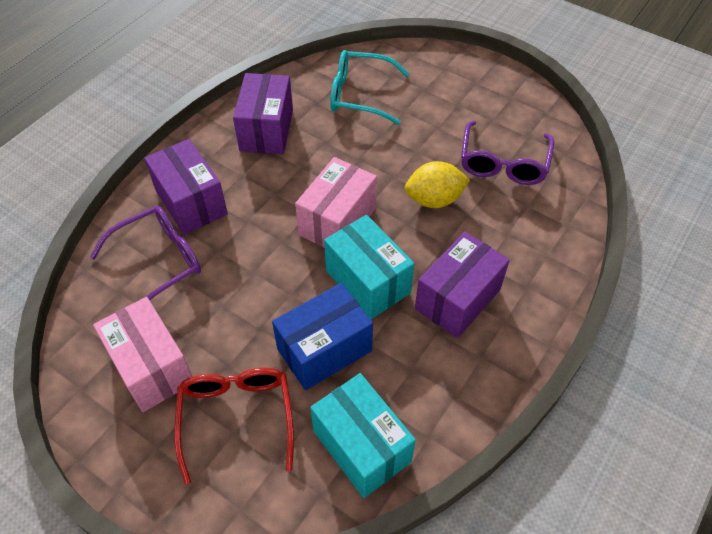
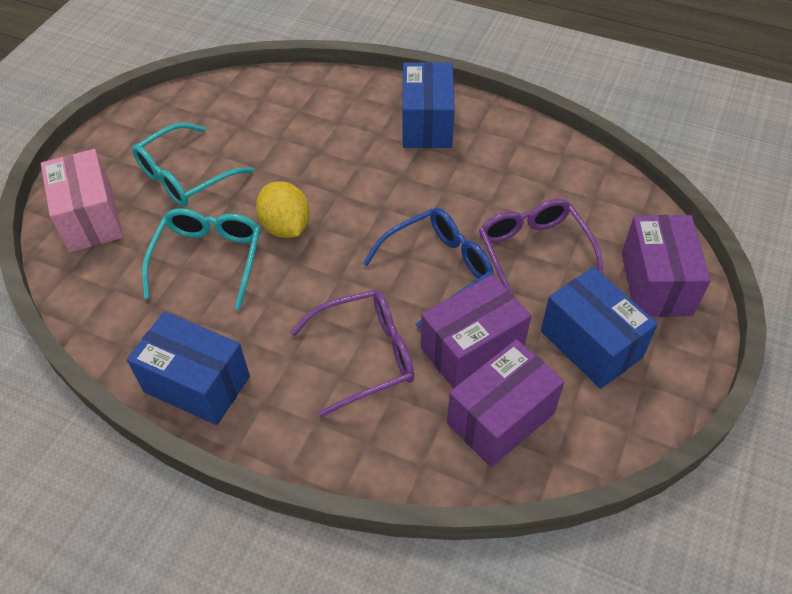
blue box: 1 -> 3
blue glasses: 0 -> 1
pink box: 2 -> 1
red glasses: 1 -> 0
turquoise box: 2 -> 0
turquoise glasses: 1 -> 2

